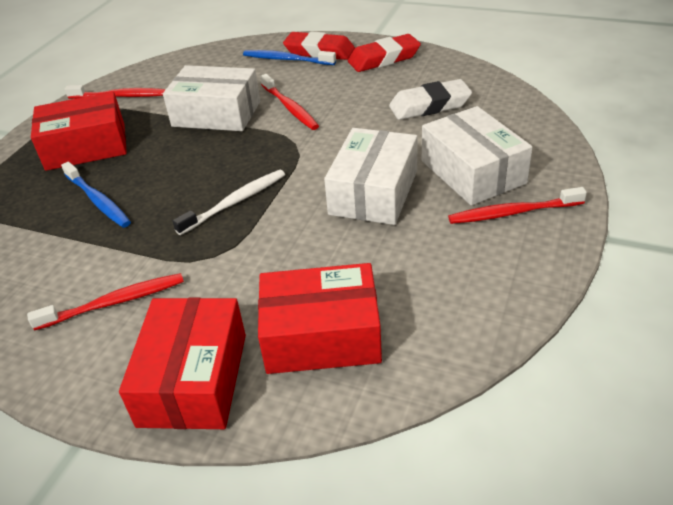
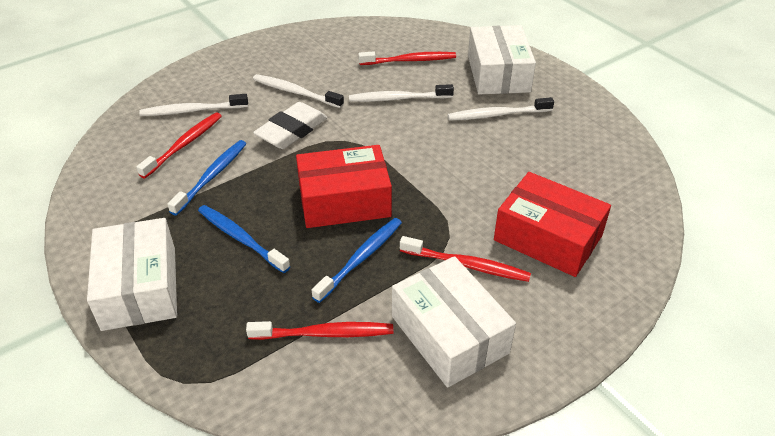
blue toothbrush: 2 -> 3
red box: 3 -> 2
red eraser: 2 -> 0
white toothbrush: 1 -> 4

